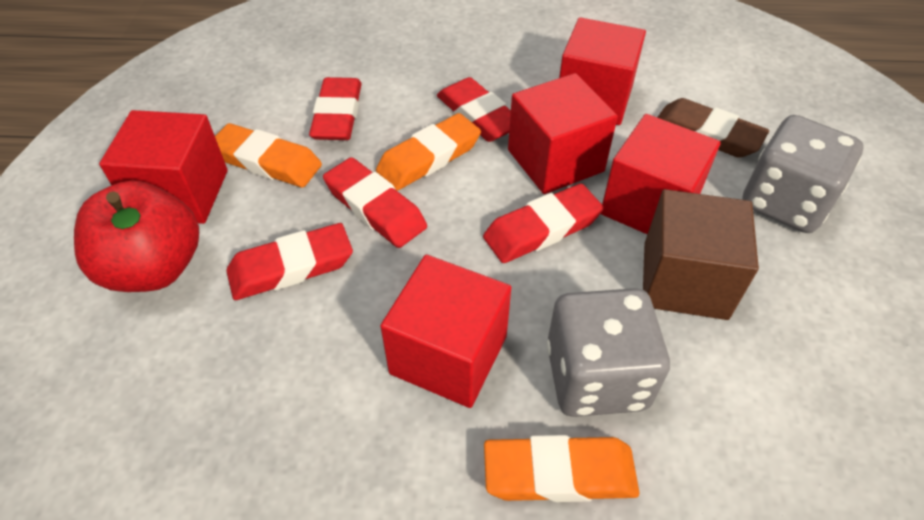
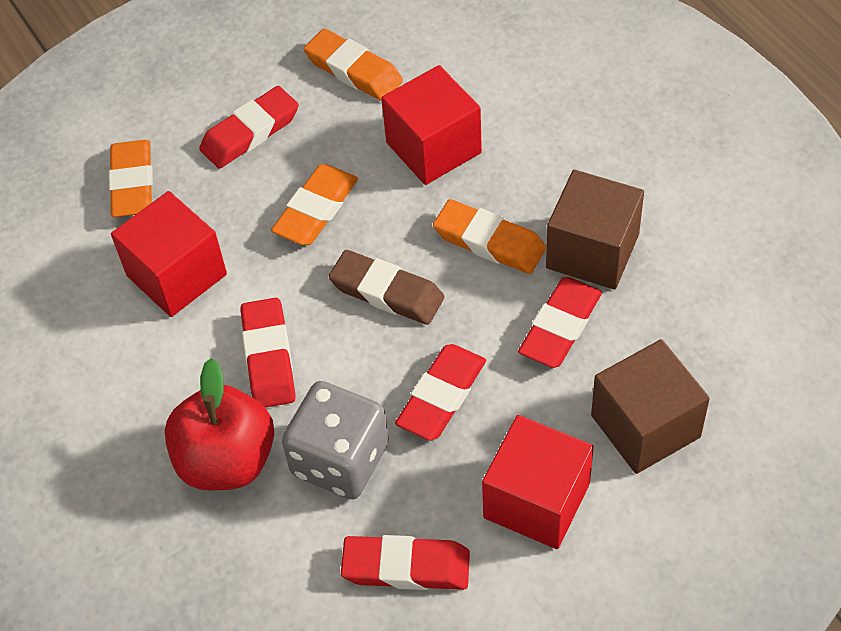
brown cube: 1 -> 2
grey dice: 2 -> 1
orange eraser: 3 -> 4
red cube: 5 -> 3

